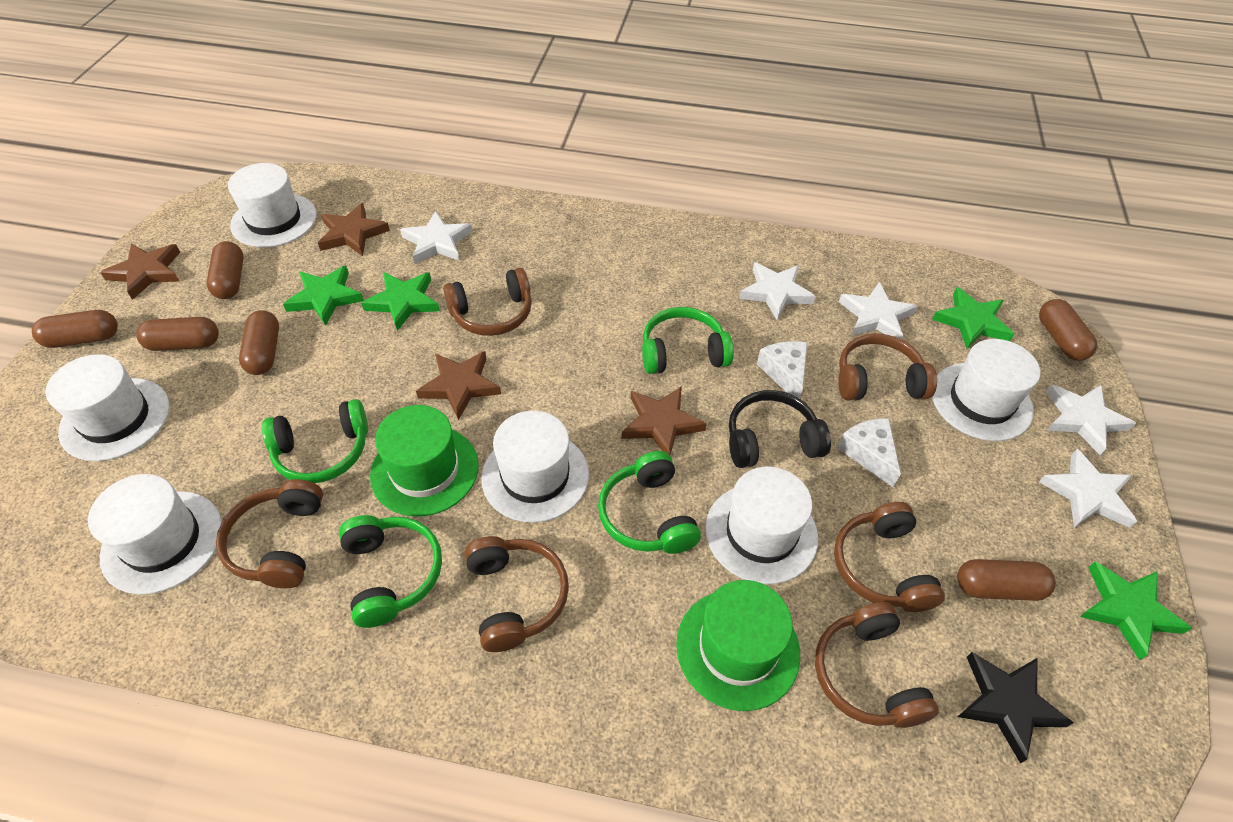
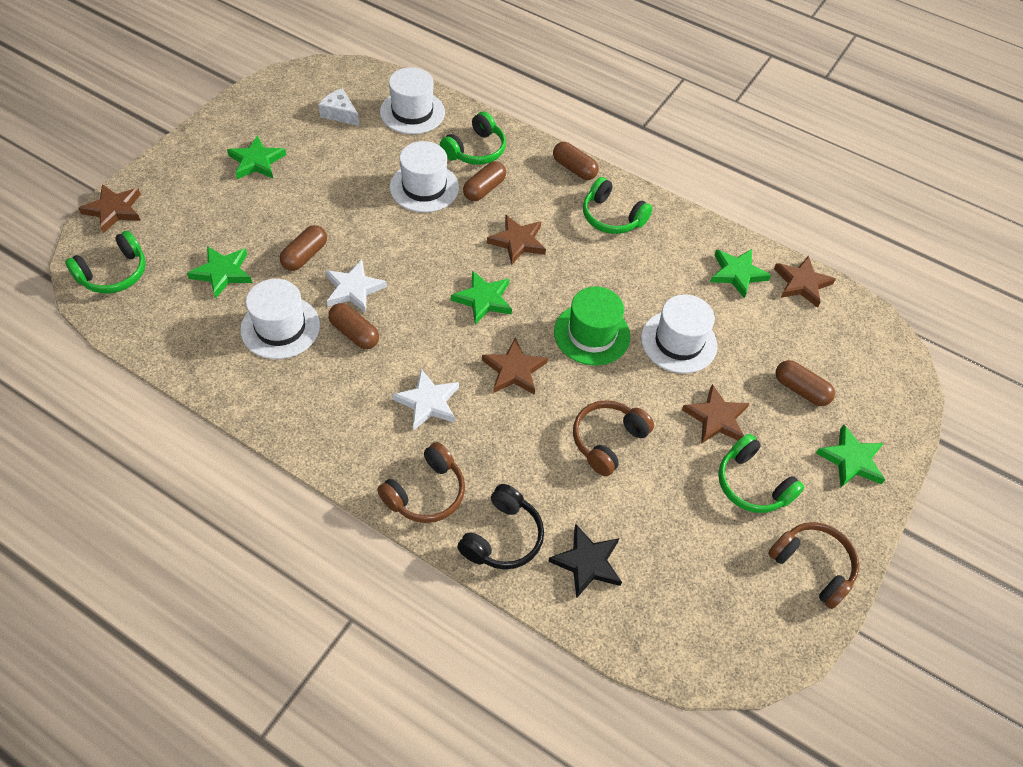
brown capsule: 6 -> 5
brown headphones: 6 -> 3
brown star: 4 -> 5
green hat: 2 -> 1
green star: 4 -> 5
white cheese: 2 -> 1
white hat: 6 -> 4
white star: 5 -> 2

